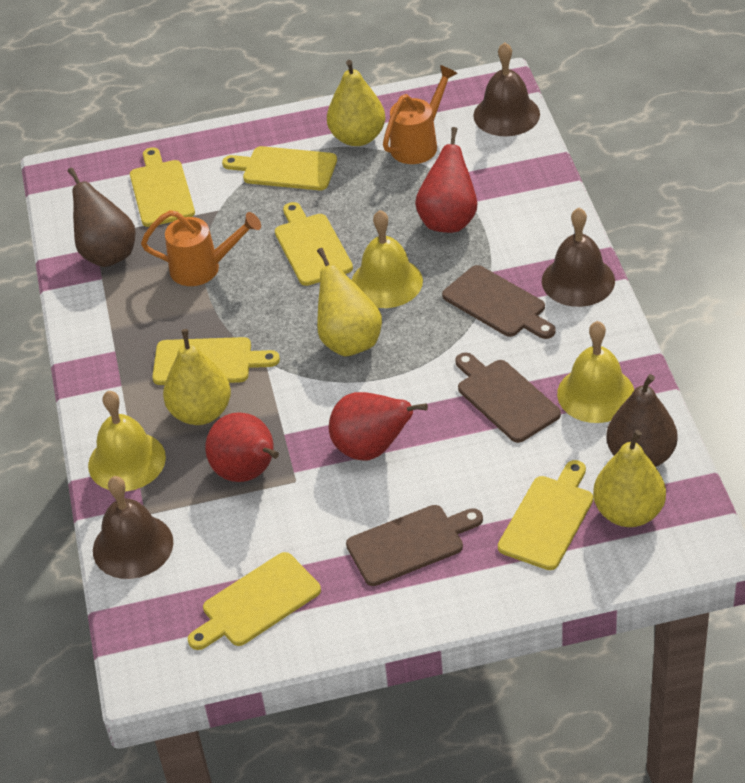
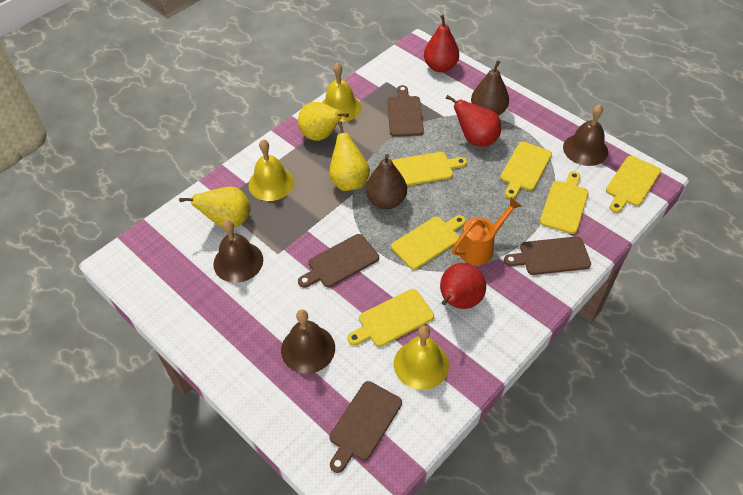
brown cutting board: 3 -> 4
orange watering can: 2 -> 1
yellow pear: 4 -> 3

